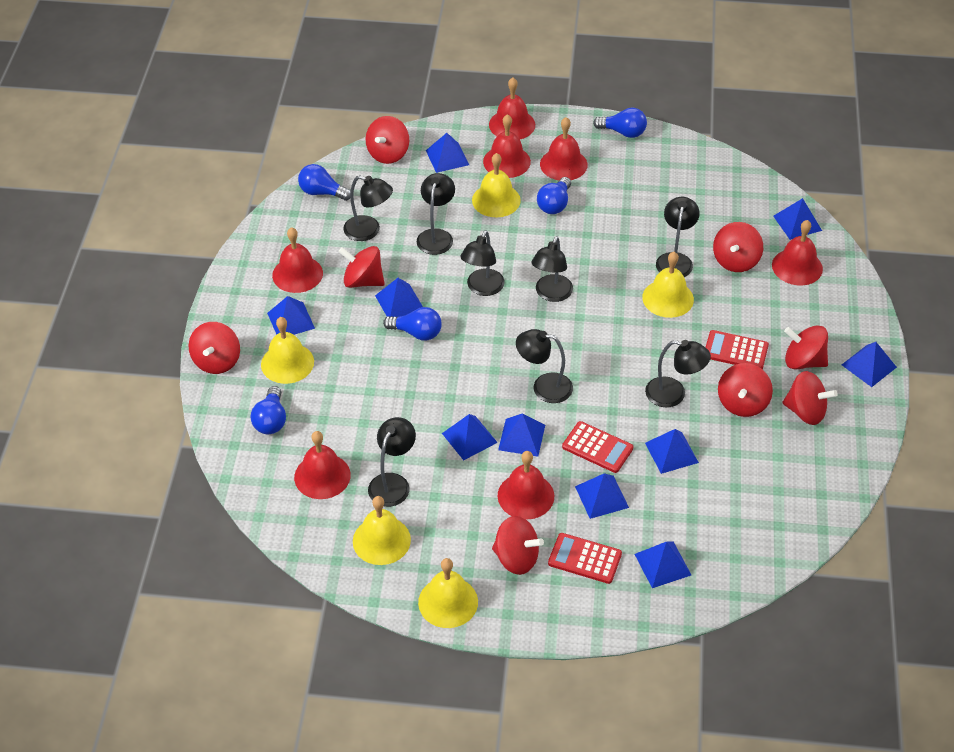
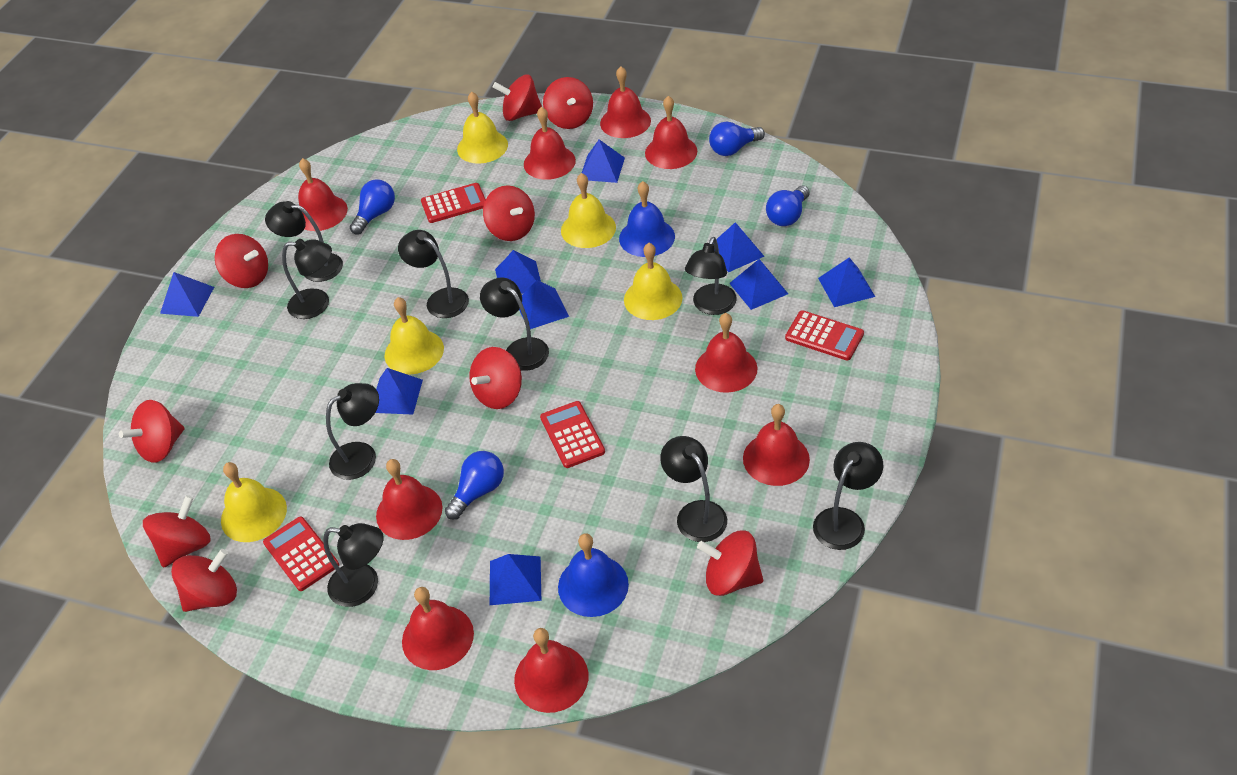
black lamp: 8 -> 9
blue bell: 0 -> 2
blue light bulb: 5 -> 4
blue pyramid: 10 -> 9
red bell: 7 -> 9
red calculator: 3 -> 4
red spinning top: 8 -> 9

